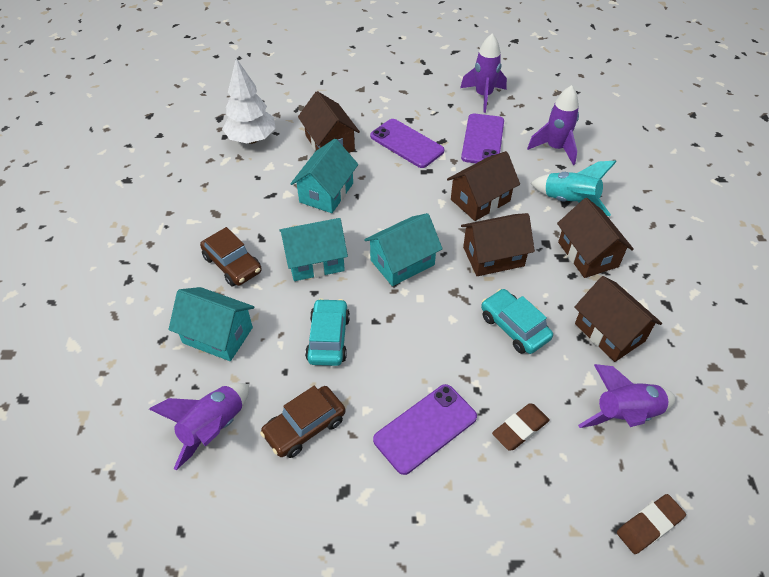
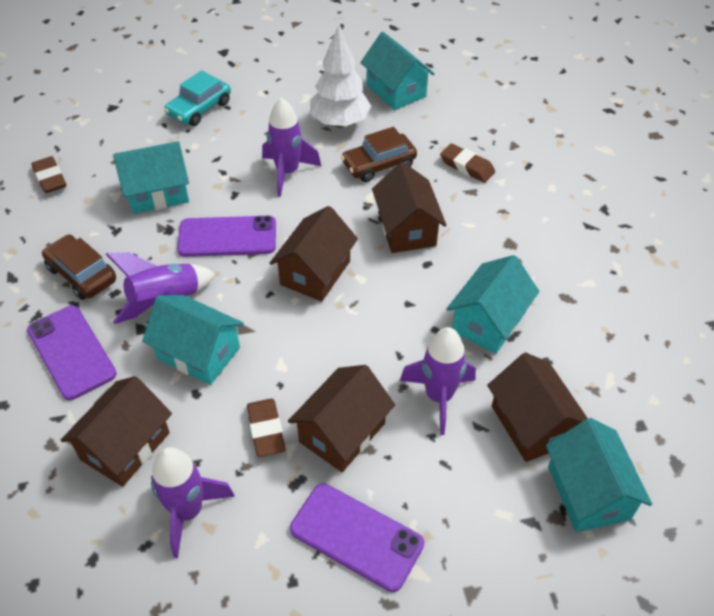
brown eraser: 2 -> 3
turquoise car: 2 -> 1
turquoise house: 4 -> 5
turquoise rocket: 1 -> 0

